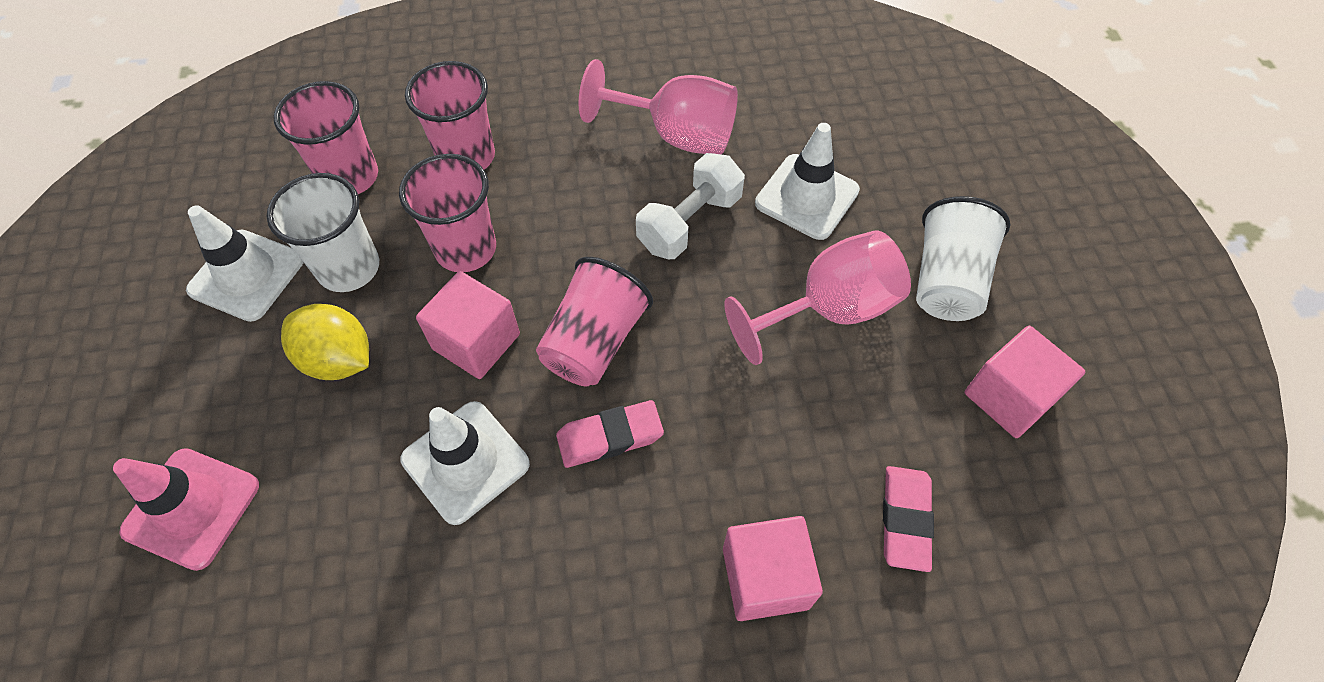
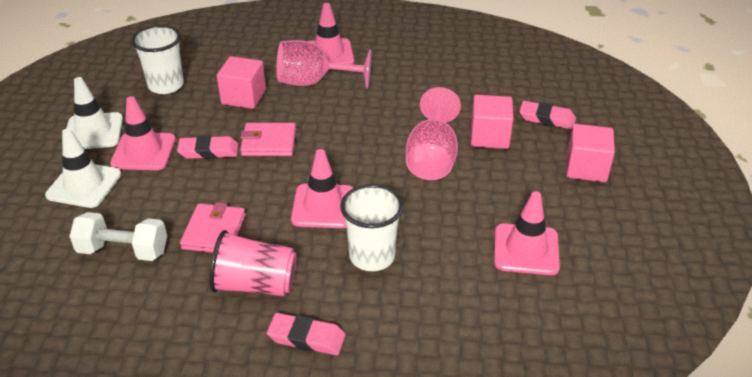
pink cup: 4 -> 1
pink eraser: 2 -> 3
pink traffic cone: 1 -> 4
pink wallet: 0 -> 2
white traffic cone: 3 -> 2
yellow lemon: 1 -> 0

